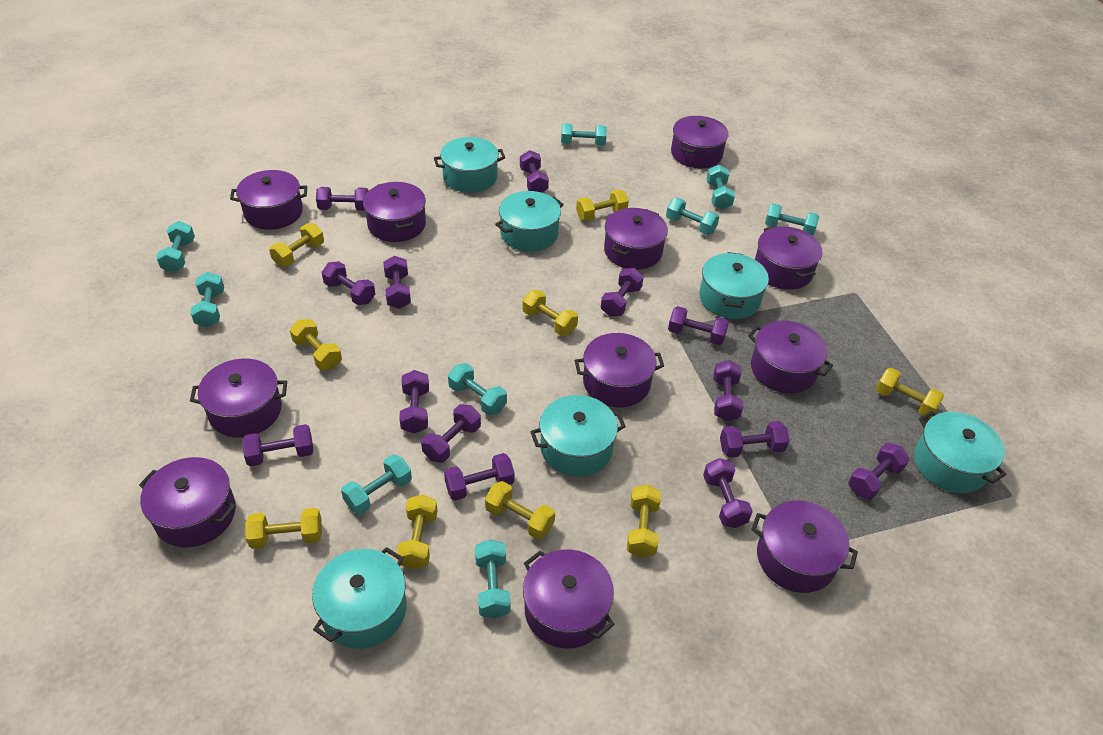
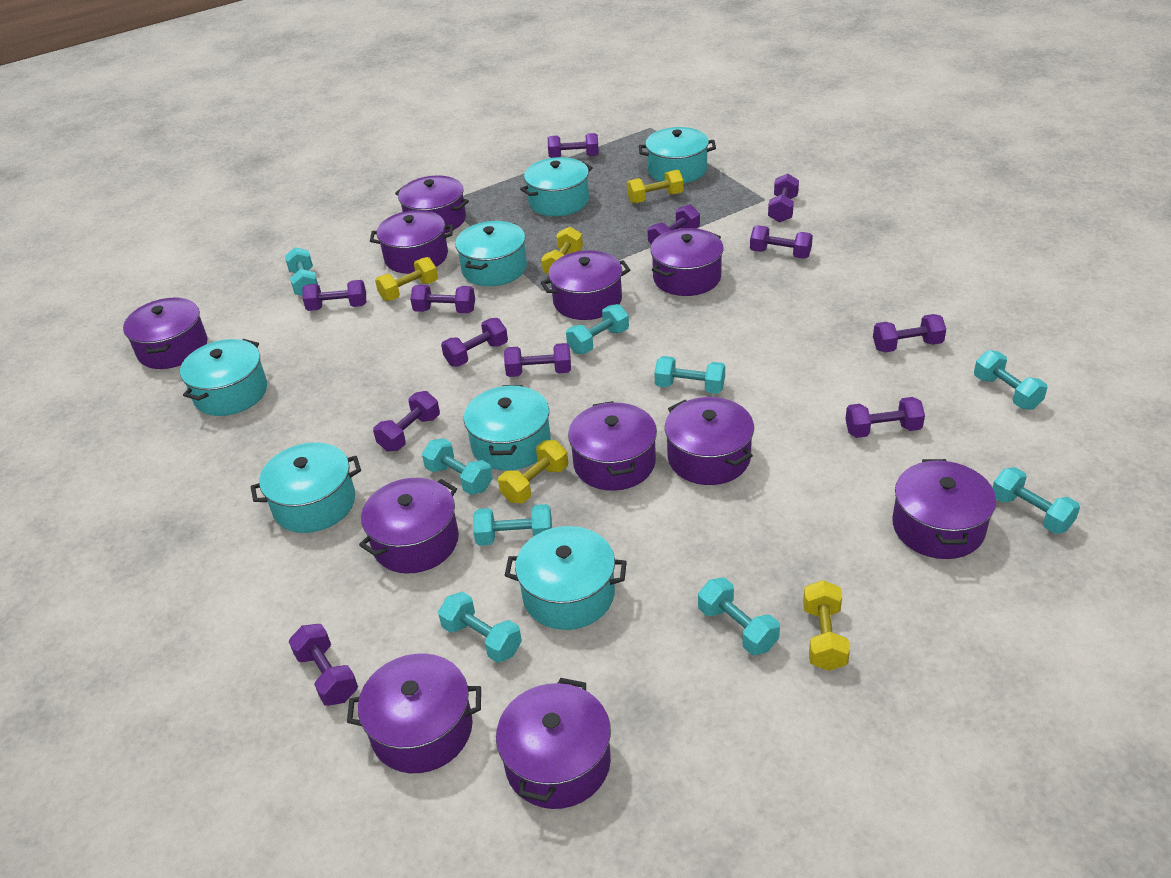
purple dumbbell: 14 -> 12
turquoise pot: 6 -> 7
yellow dumbbell: 9 -> 5

